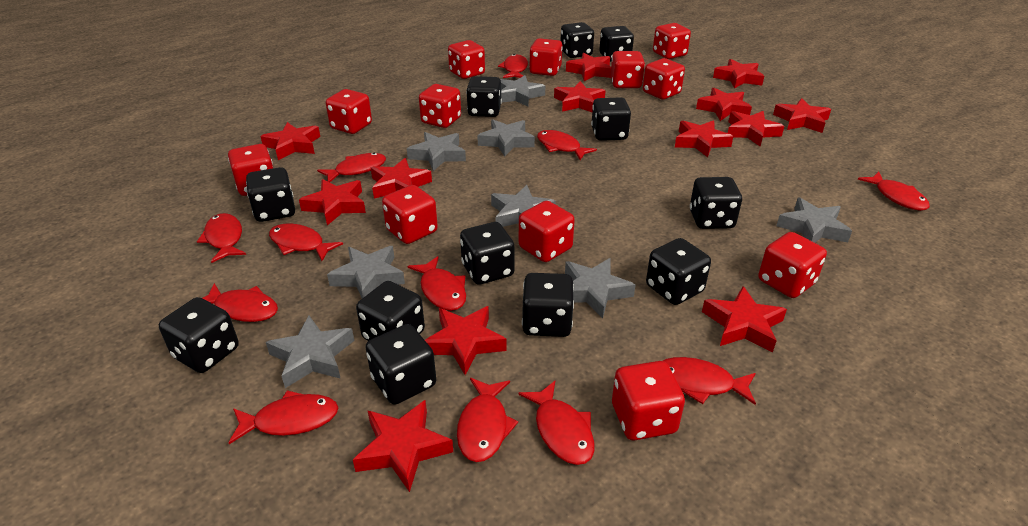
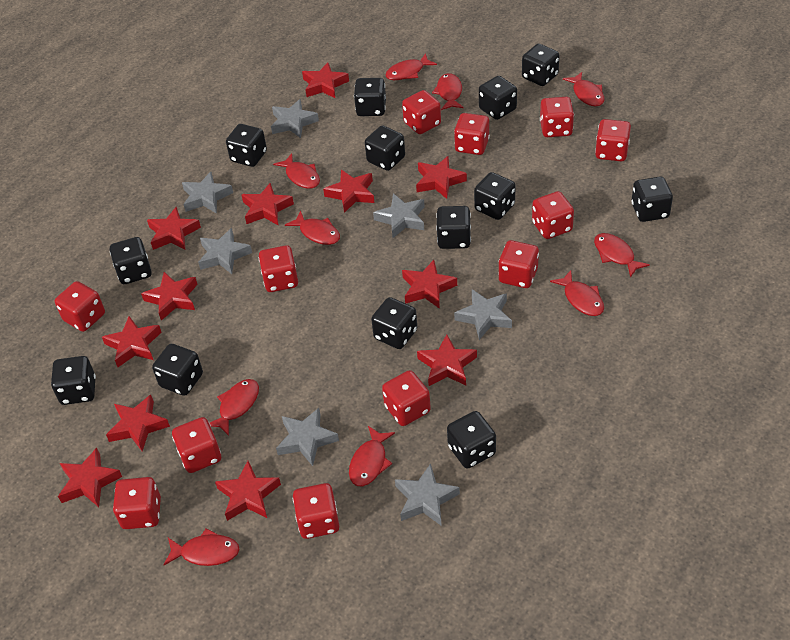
black dice: 12 -> 13
grey star: 8 -> 7
red fish: 12 -> 10
red star: 13 -> 12

